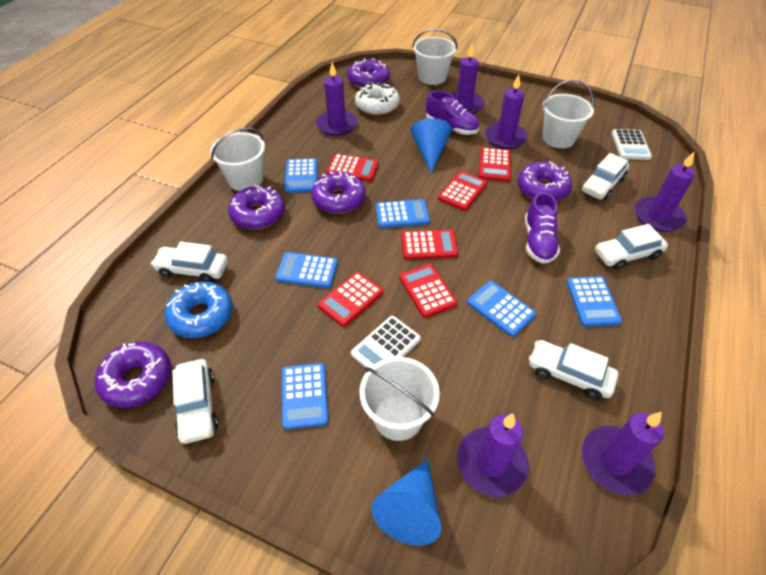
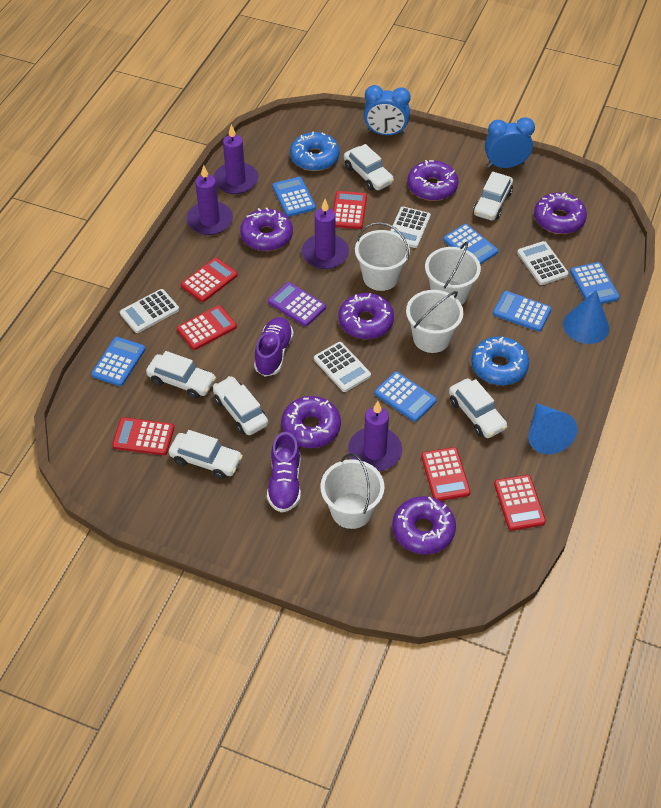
blue clock: 0 -> 2
blue donut: 1 -> 2
purple calculator: 0 -> 1
purple candle: 6 -> 4
purple donut: 5 -> 6
white calculator: 2 -> 4
white car: 5 -> 6
white donut: 1 -> 0

